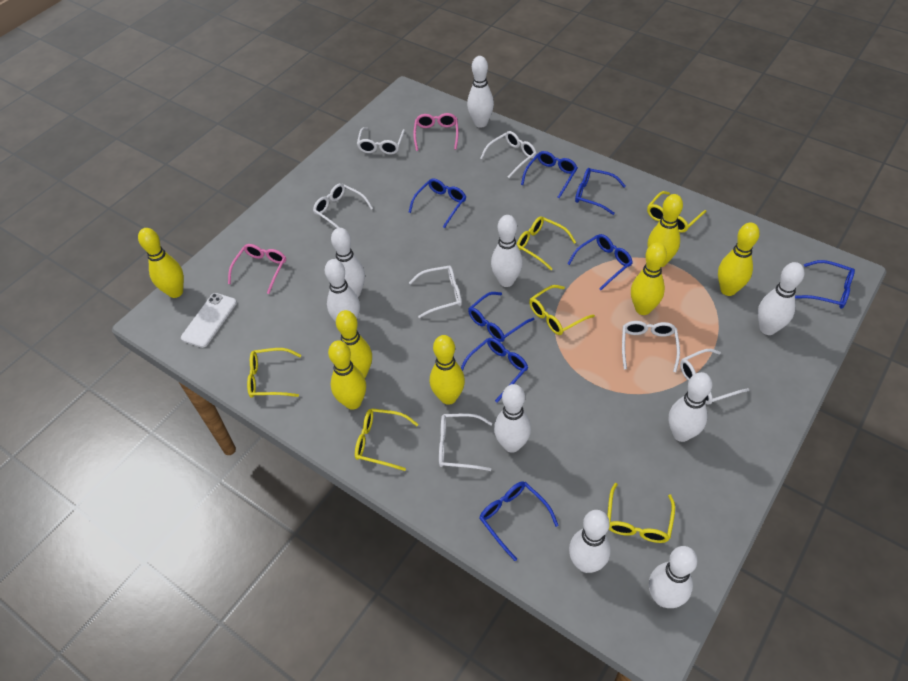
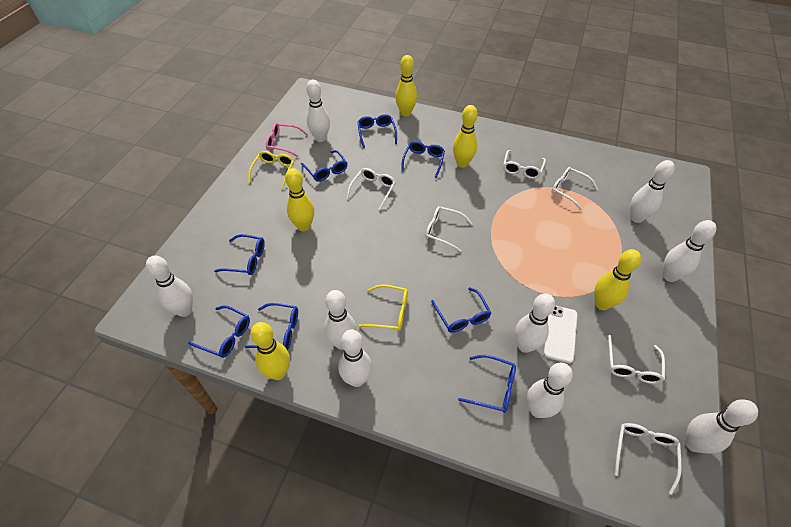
pink glasses: 2 -> 1
white glasses: 7 -> 6
yellow bowling pin: 7 -> 5
yellow glasses: 6 -> 2

